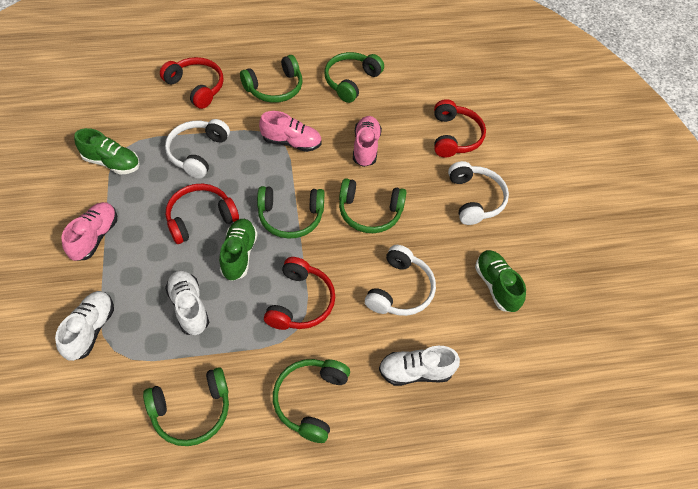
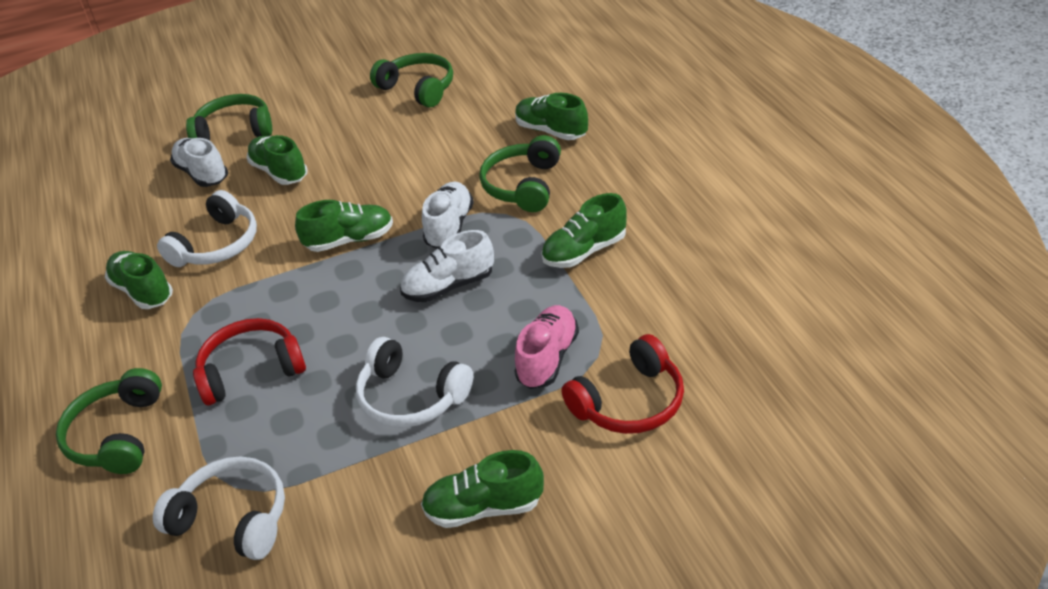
green headphones: 6 -> 4
green shoe: 3 -> 6
pink shoe: 3 -> 1
red headphones: 4 -> 2

